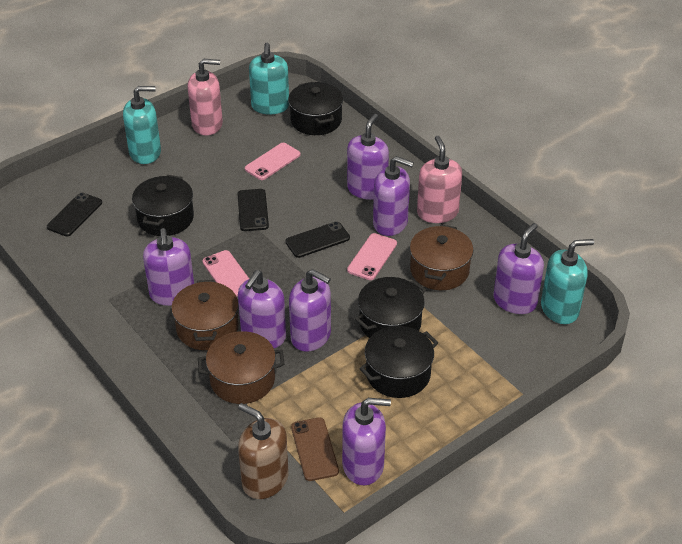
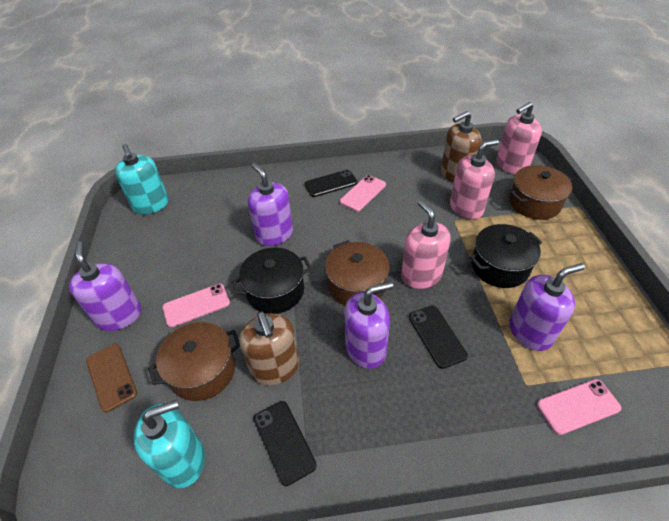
black pot: 4 -> 2
brown soap dispenser: 1 -> 2
pink soap dispenser: 2 -> 3
purple soap dispenser: 7 -> 4
turquoise soap dispenser: 3 -> 2

